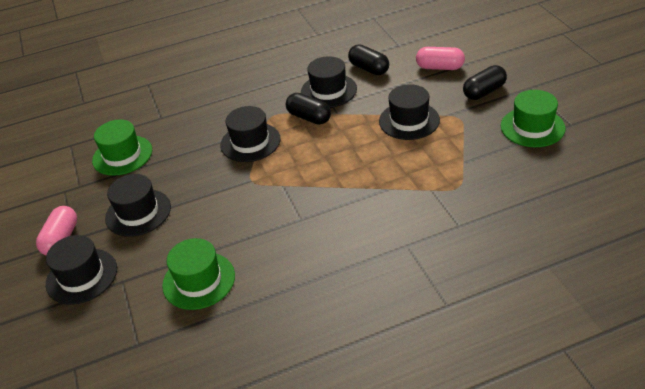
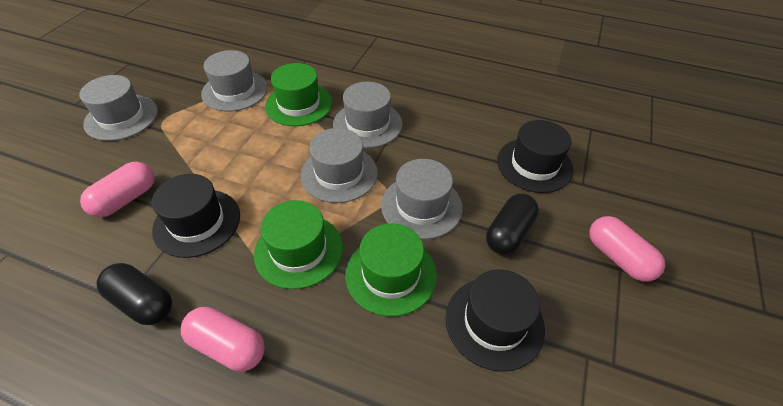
black capsule: 3 -> 2
black hat: 5 -> 3
grey hat: 0 -> 5
pink capsule: 2 -> 3

